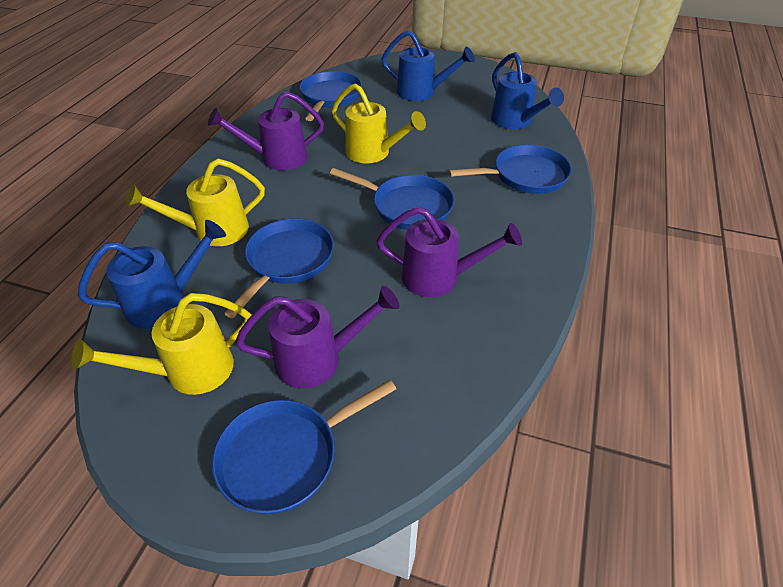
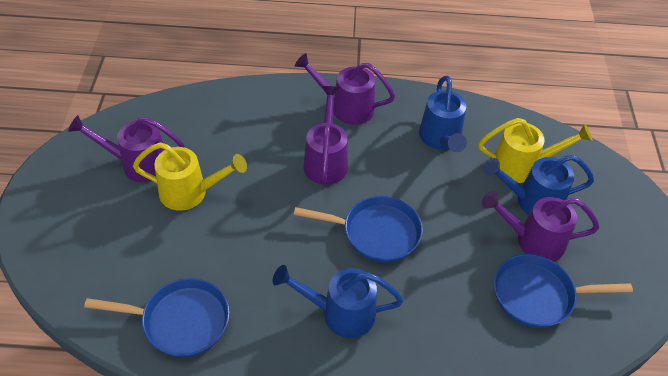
blue pan: 5 -> 3
purple watering can: 3 -> 4
yellow watering can: 3 -> 2

